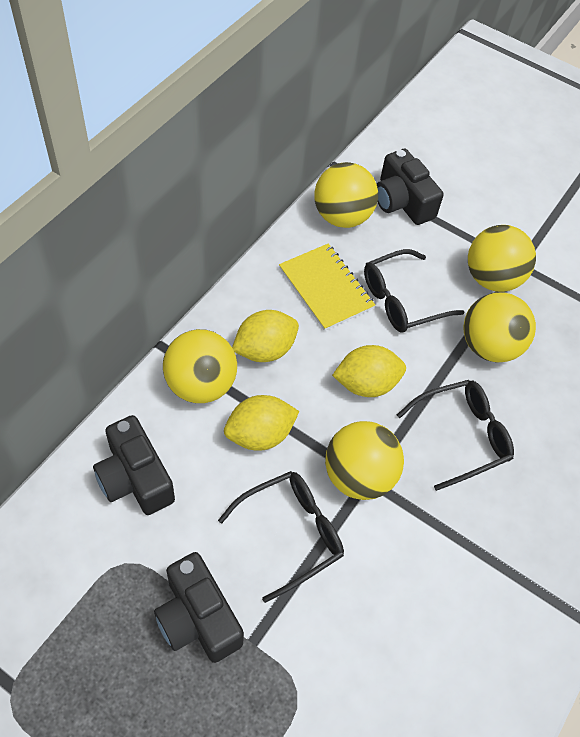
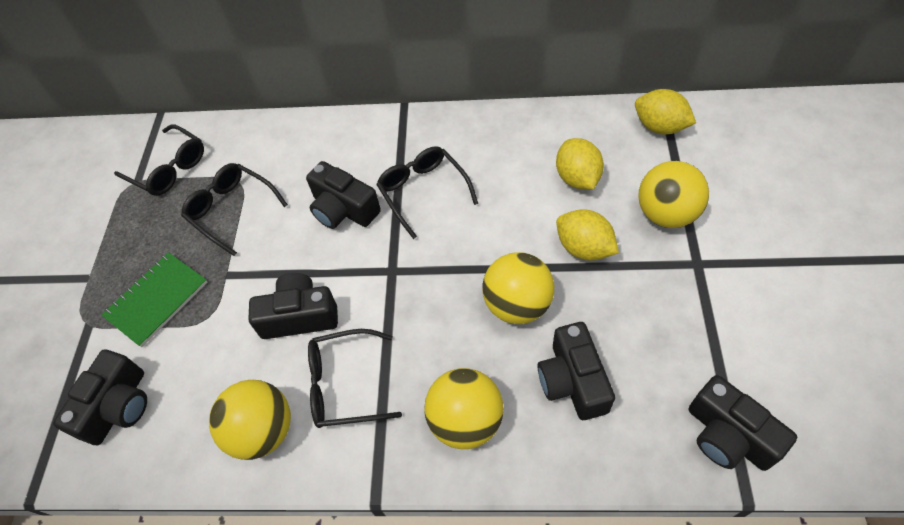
black camera: 3 -> 5
black glasses: 3 -> 4
green notebook: 0 -> 1
yellow ball: 5 -> 4
yellow notebook: 1 -> 0

